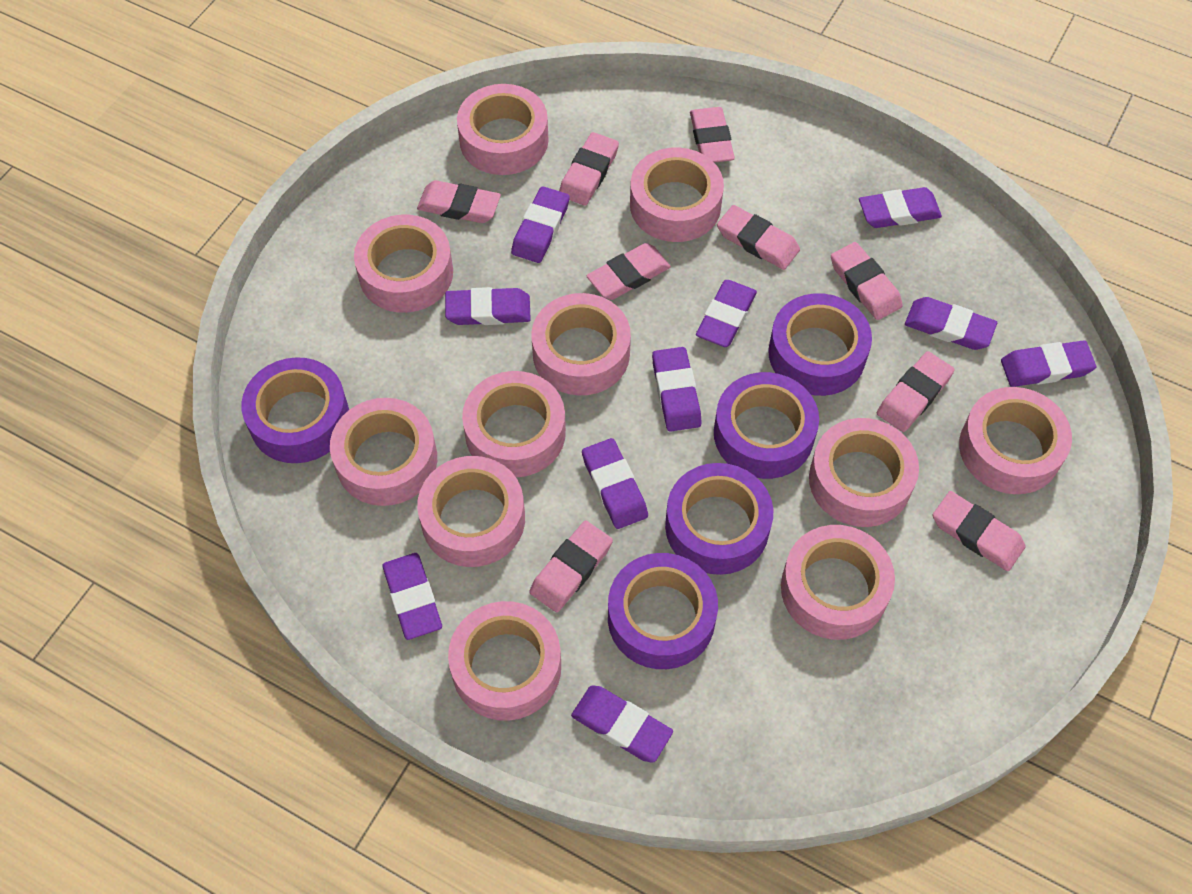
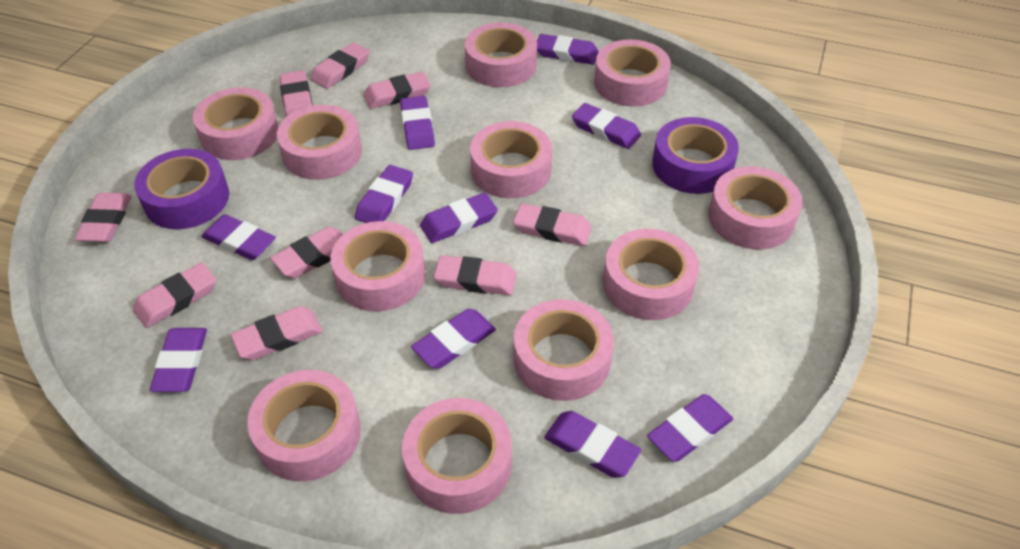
purple tape: 5 -> 2

